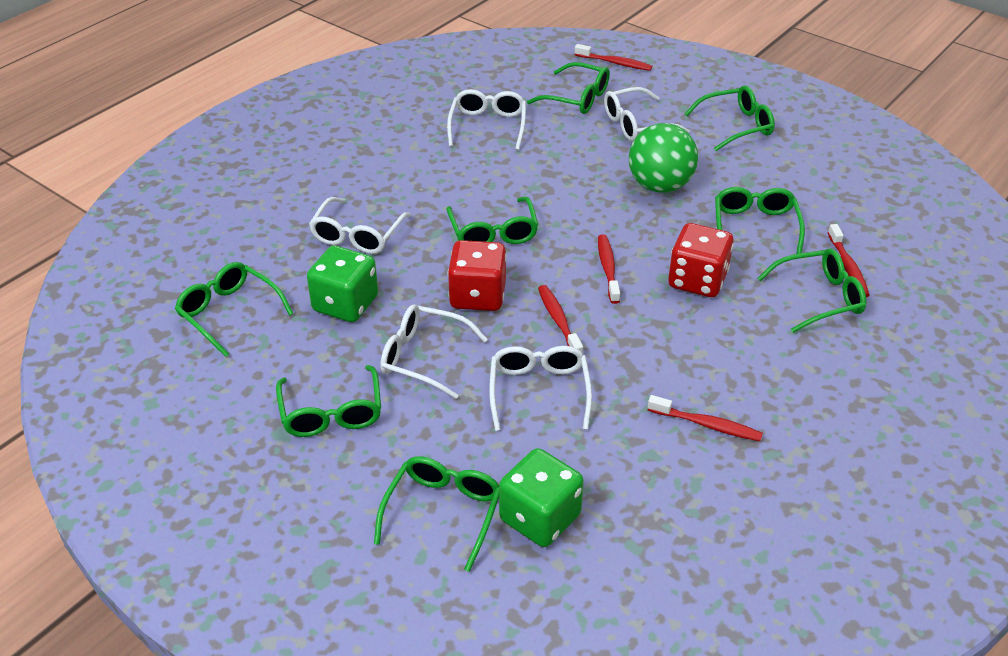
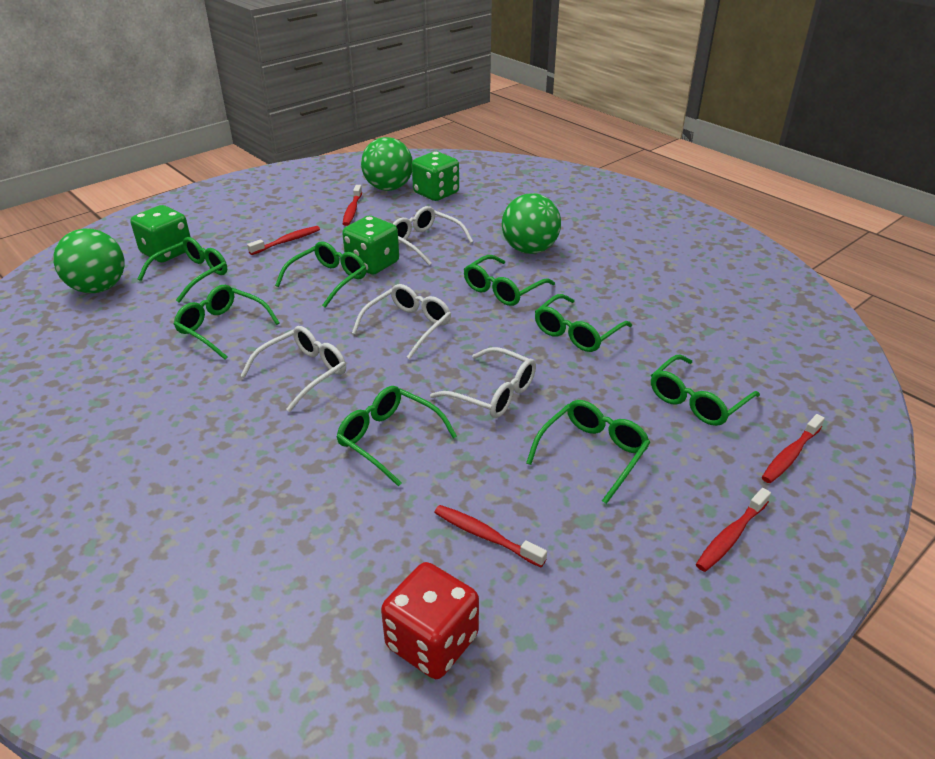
green ball: 1 -> 3
green dice: 2 -> 3
red dice: 2 -> 1
white glasses: 5 -> 4

